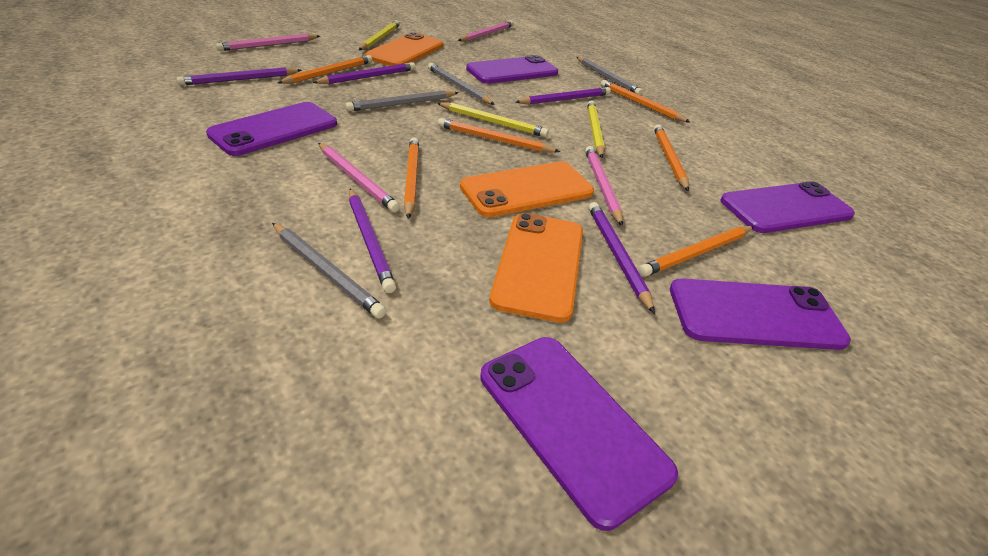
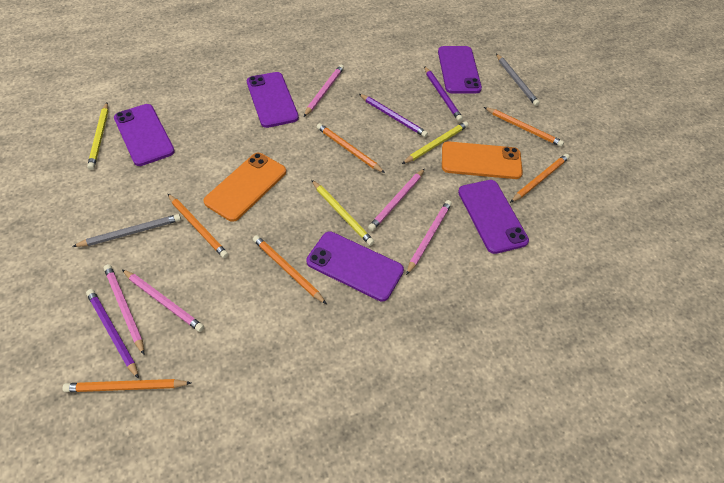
grey pencil: 4 -> 2
orange phone: 3 -> 2
pink pencil: 4 -> 5
purple pencil: 5 -> 3

